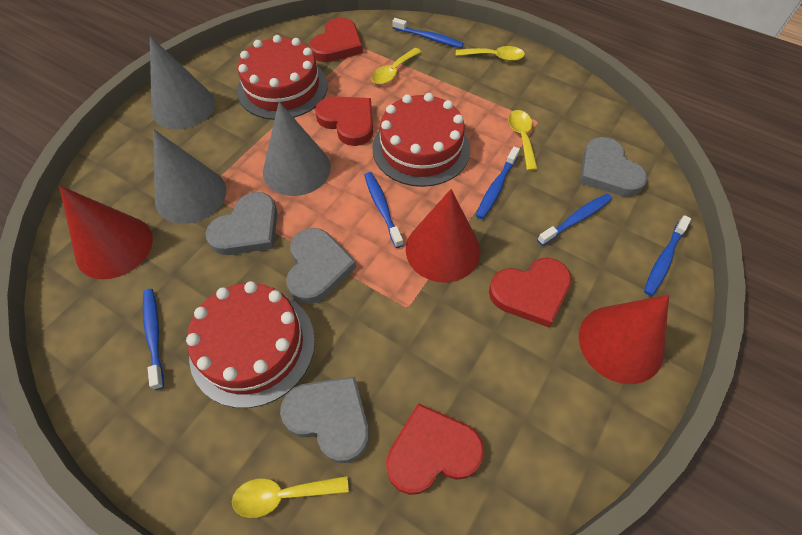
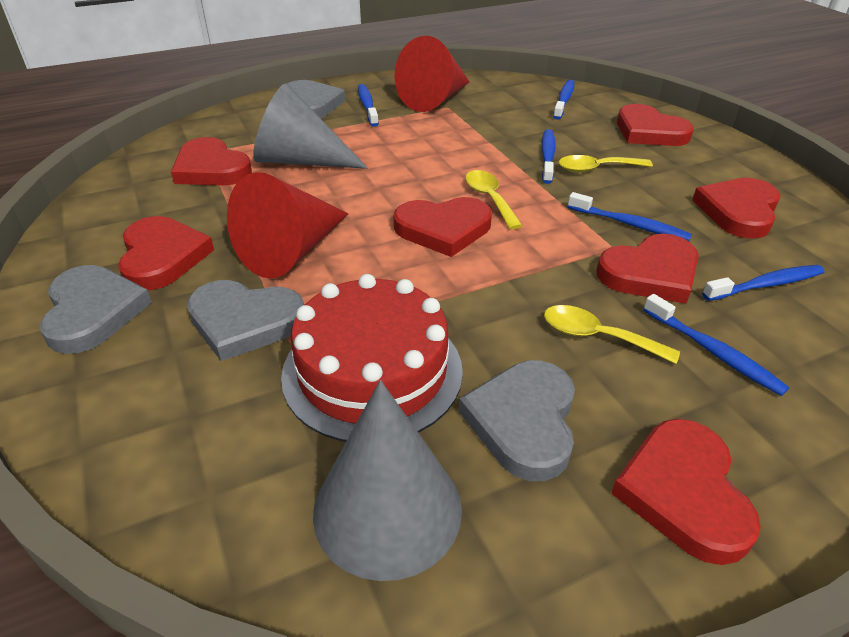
grey cone: 3 -> 2
red cake: 3 -> 1
red cone: 3 -> 2
red heart: 4 -> 7
yellow spoon: 4 -> 3

